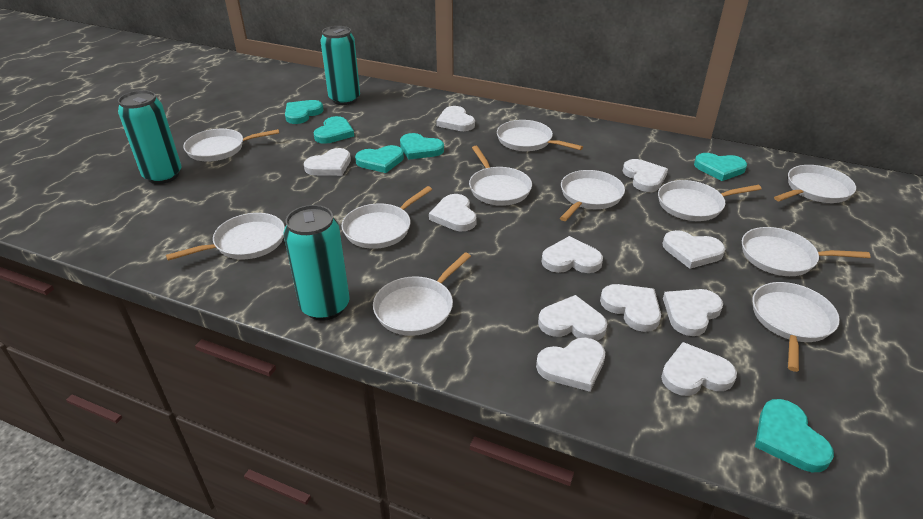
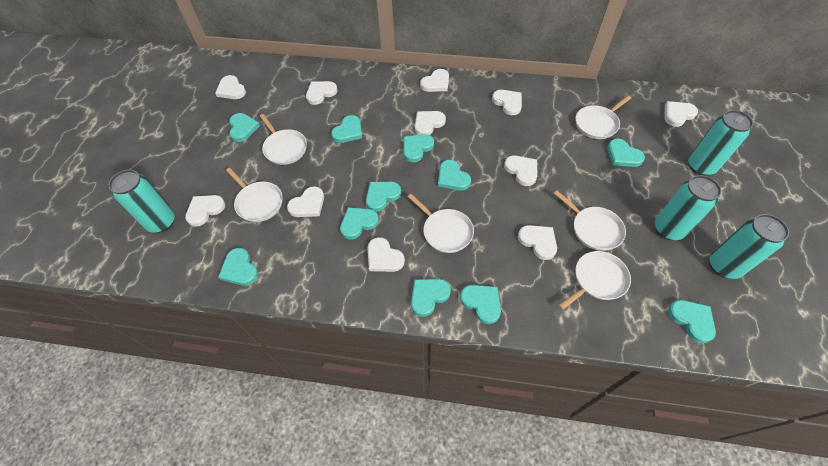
turquoise can: 3 -> 4
turquoise heart: 6 -> 11
white pan: 11 -> 6

